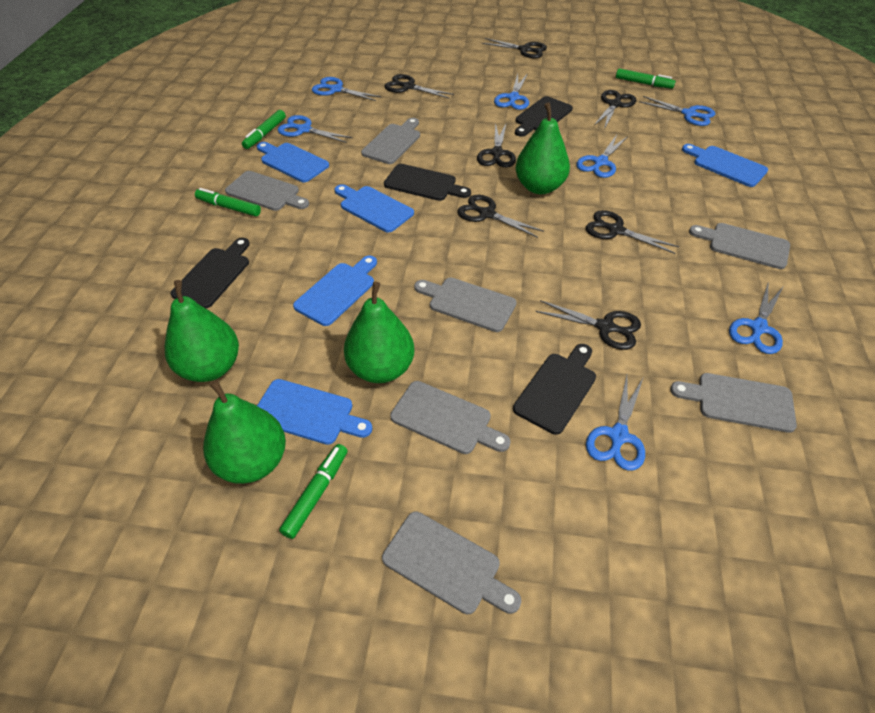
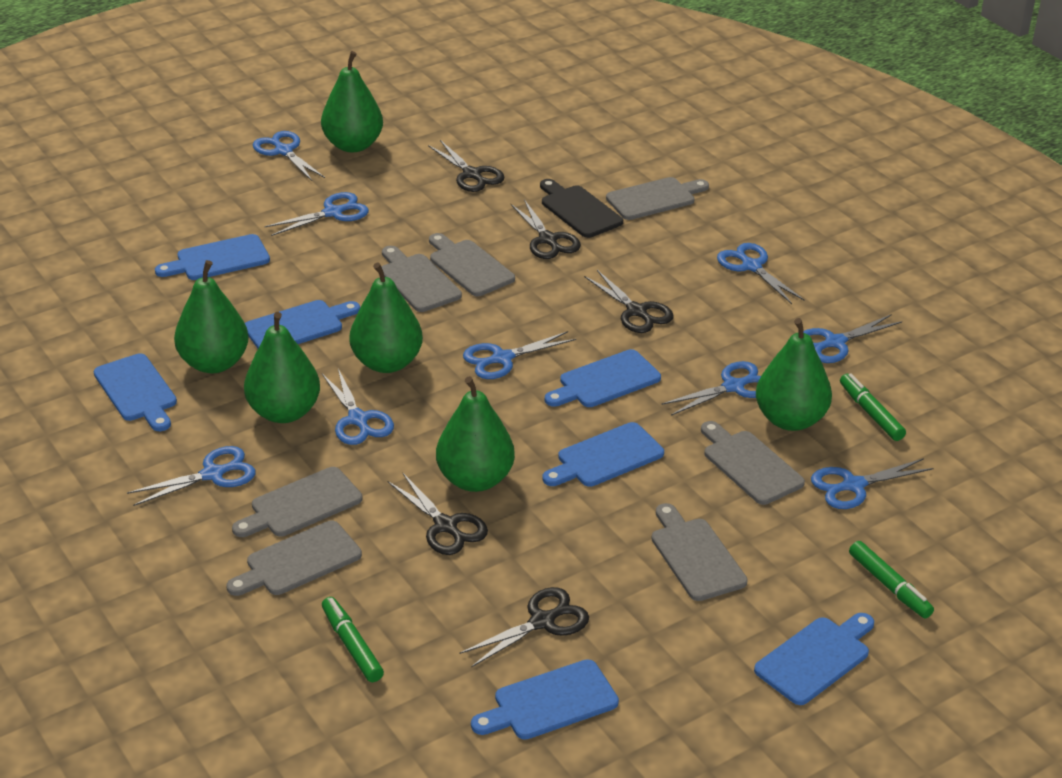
black cutting board: 4 -> 1
black scissors: 7 -> 5
blue cutting board: 5 -> 7
blue scissors: 7 -> 9
green marker: 4 -> 3
green pear: 4 -> 6

